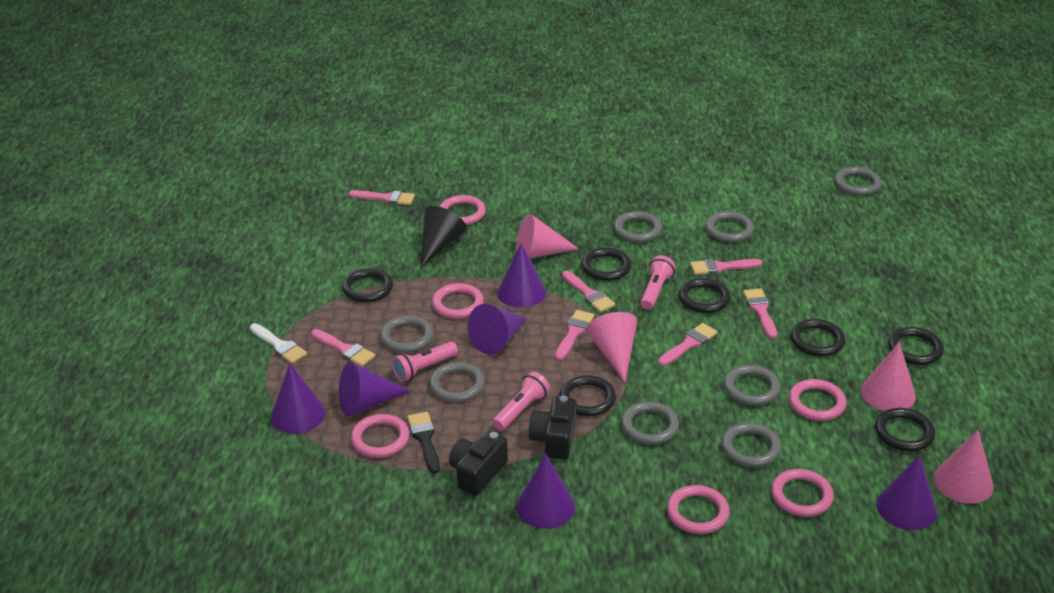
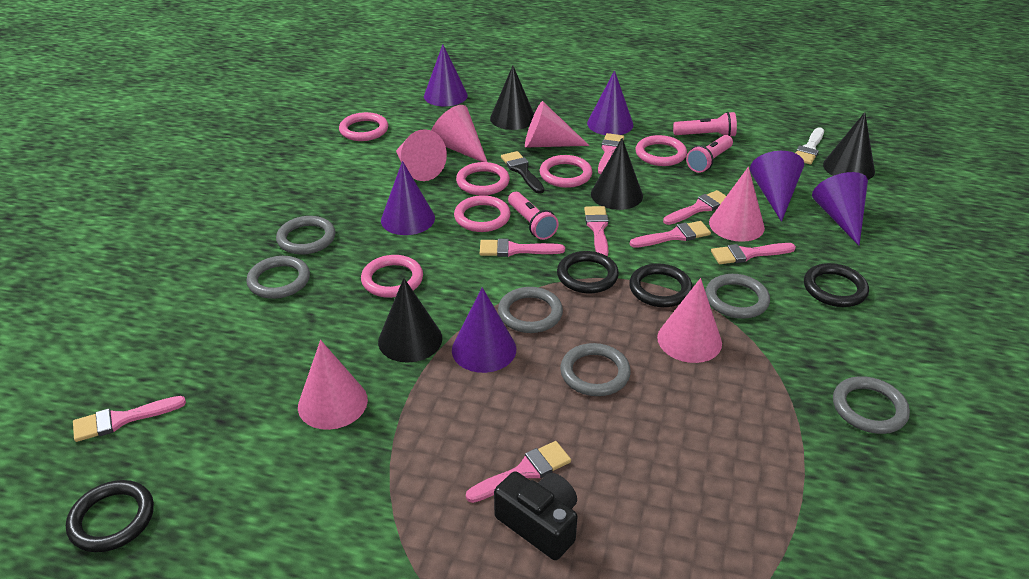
black camera: 2 -> 1
black cone: 1 -> 4
black ring: 7 -> 4
grey ring: 8 -> 6
pink brush: 7 -> 8
pink cone: 4 -> 6

